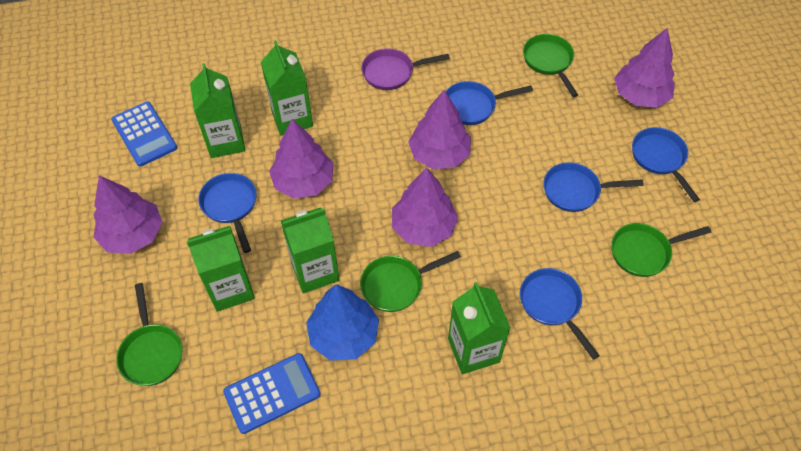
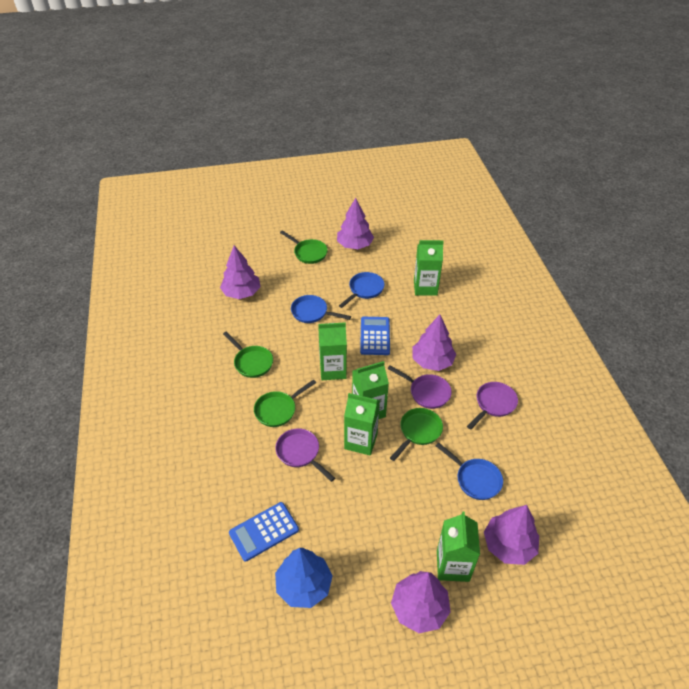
blue pan: 5 -> 3
purple pan: 1 -> 3

